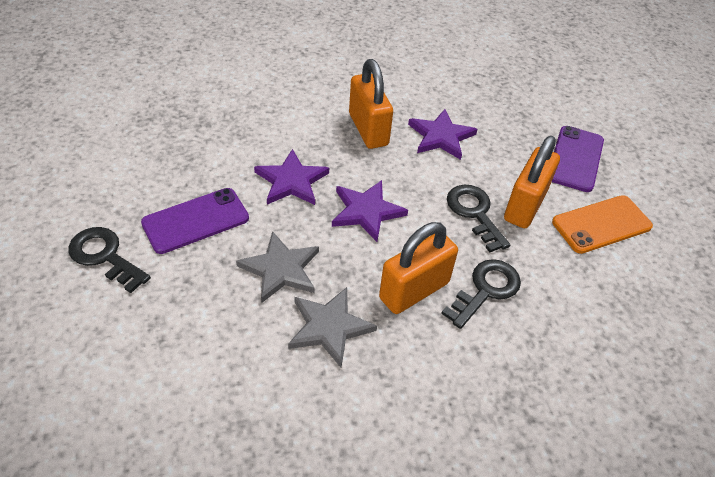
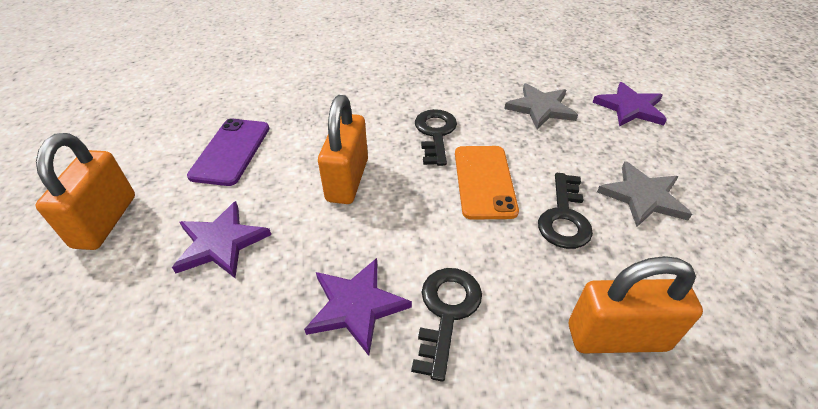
purple phone: 2 -> 1

